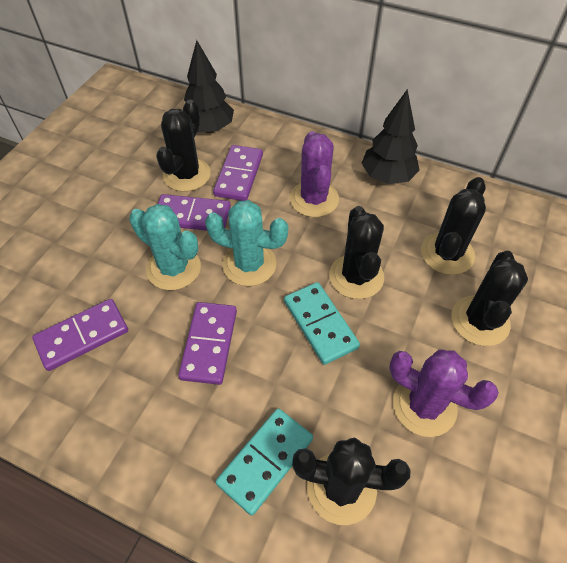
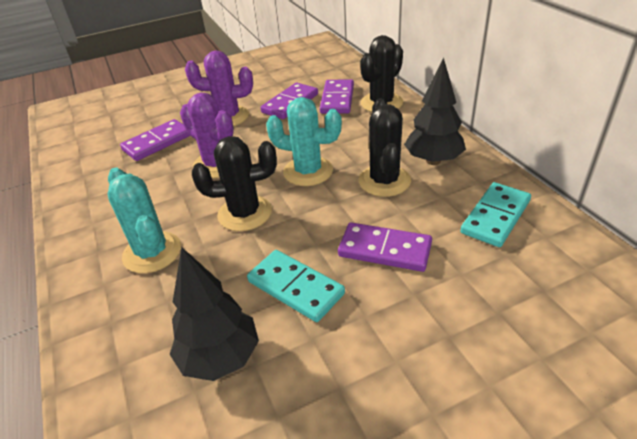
black cactus: 5 -> 3

